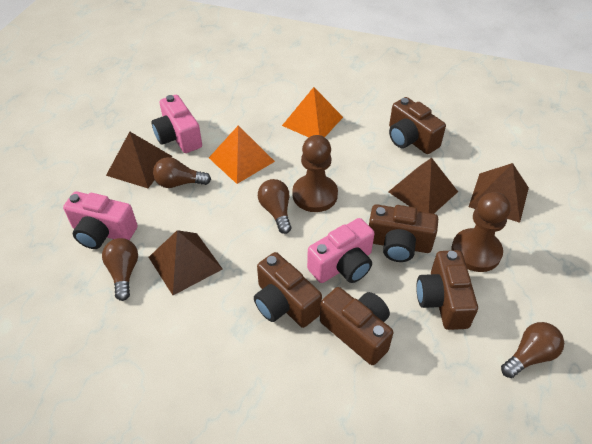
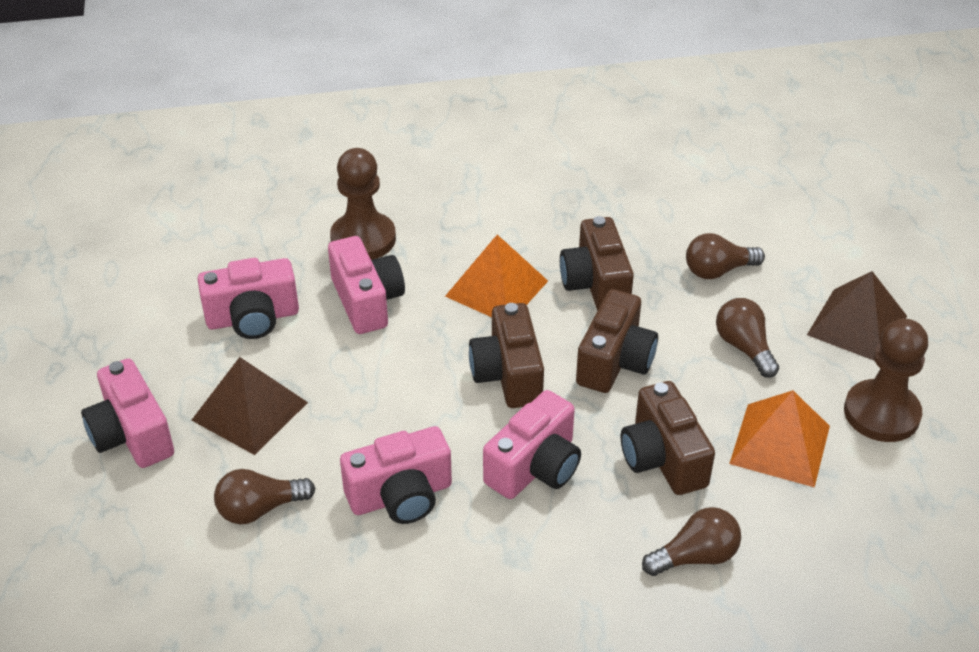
brown camera: 5 -> 4
brown pyramid: 4 -> 2
pink camera: 3 -> 5

